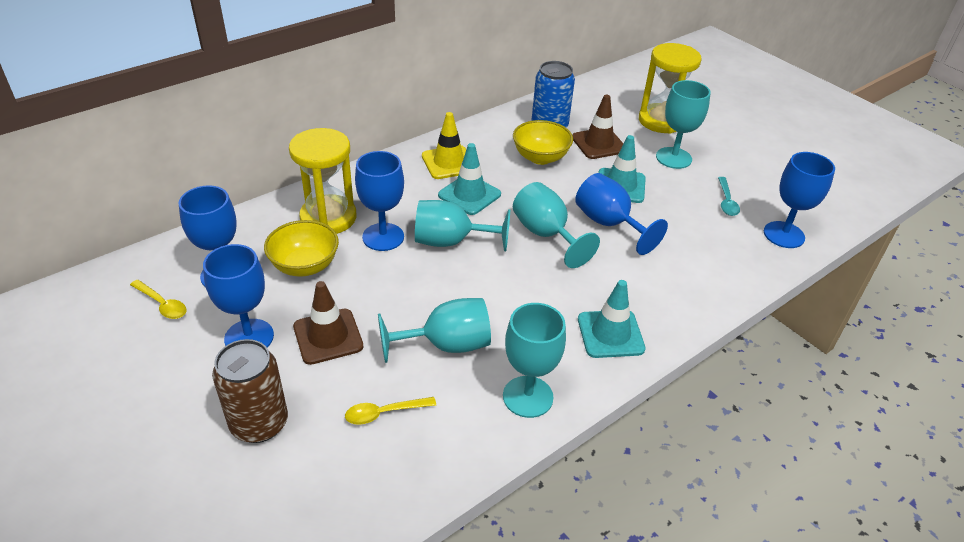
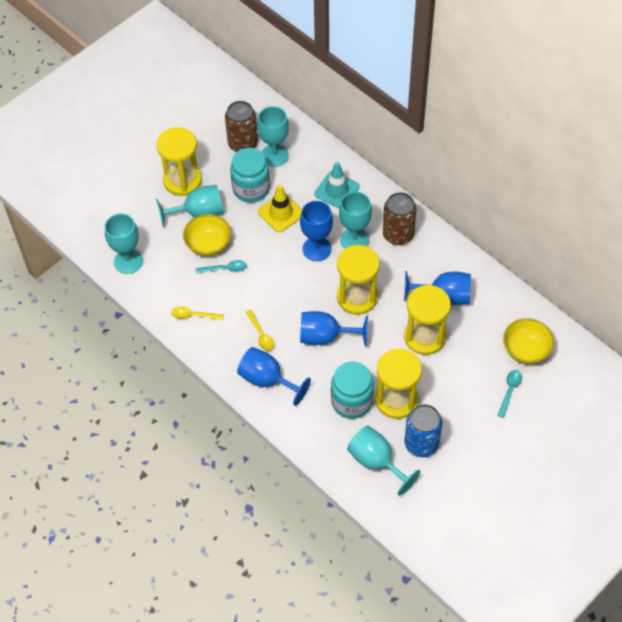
blue goblet: 5 -> 4
brown can: 1 -> 2
brown traffic cone: 2 -> 0
turquoise jar: 0 -> 2
turquoise spoon: 1 -> 2
turquoise traffic cone: 3 -> 1
yellow hourglass: 2 -> 4

